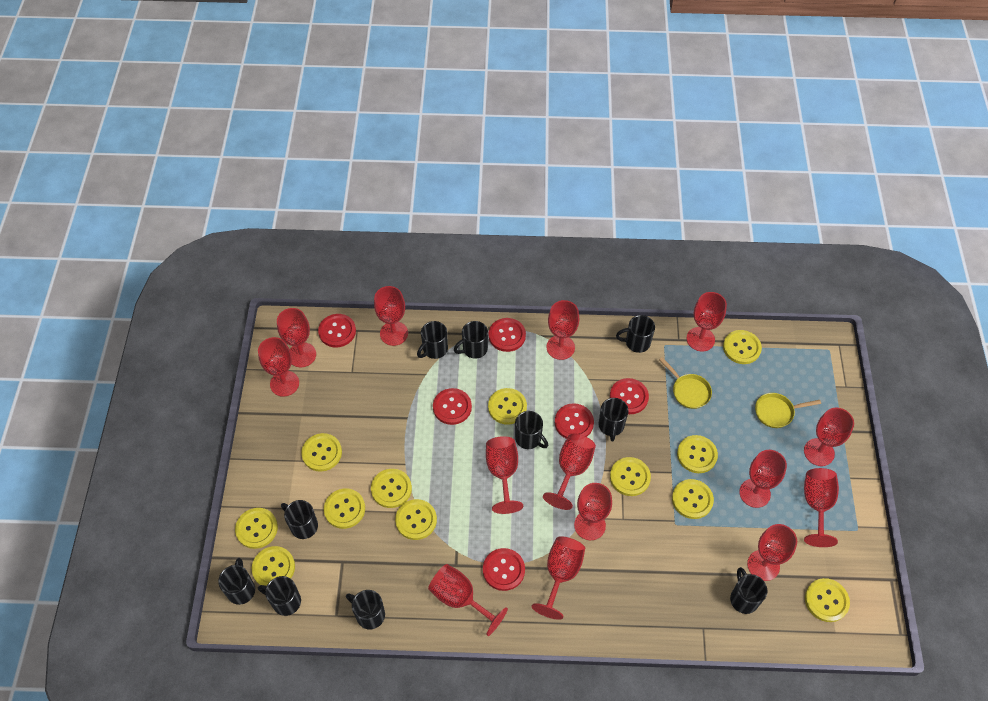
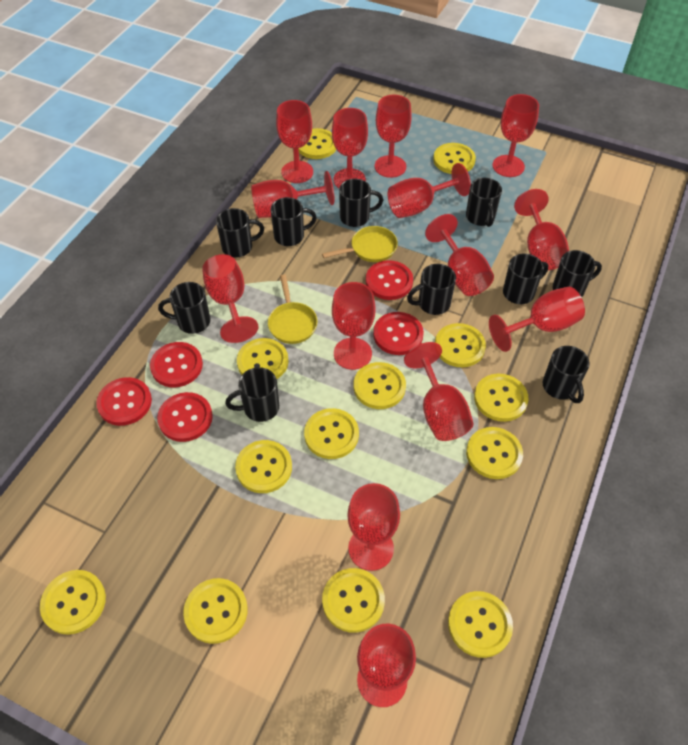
red button: 6 -> 5
yellow button: 12 -> 13

